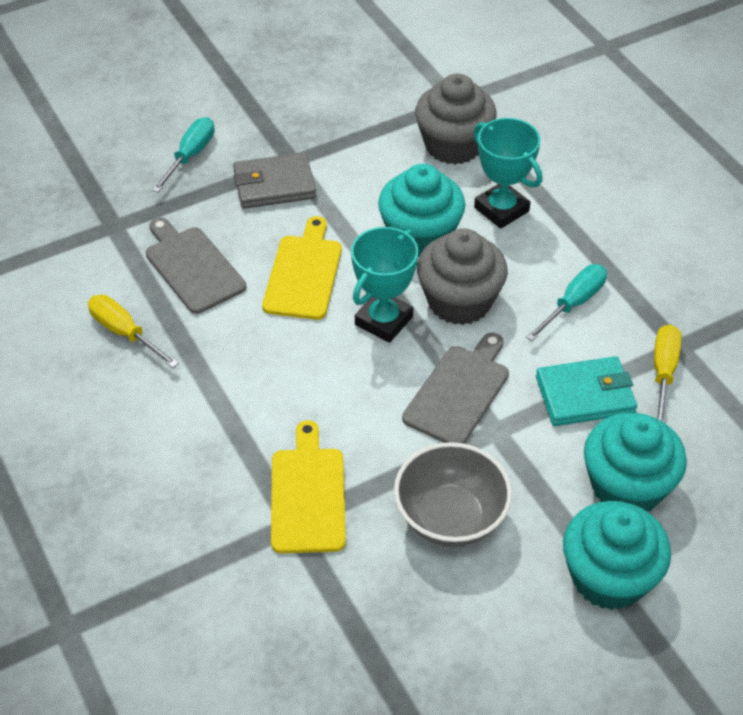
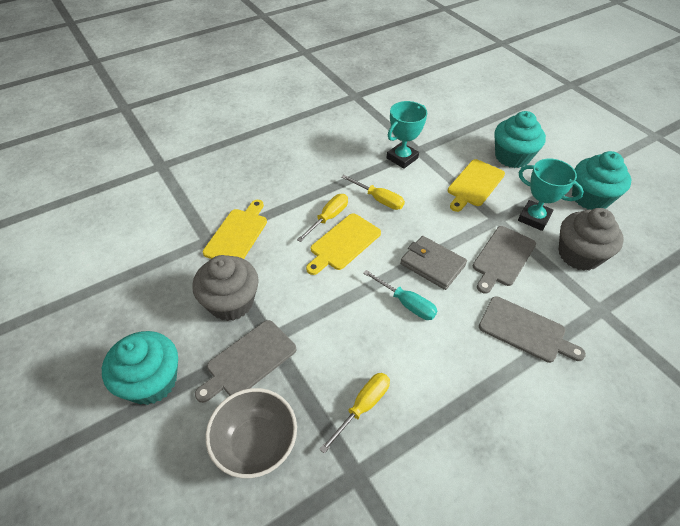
grey cutting board: 2 -> 3
turquoise screwdriver: 2 -> 1
turquoise wallet: 1 -> 0
yellow cutting board: 2 -> 3
yellow screwdriver: 2 -> 3

